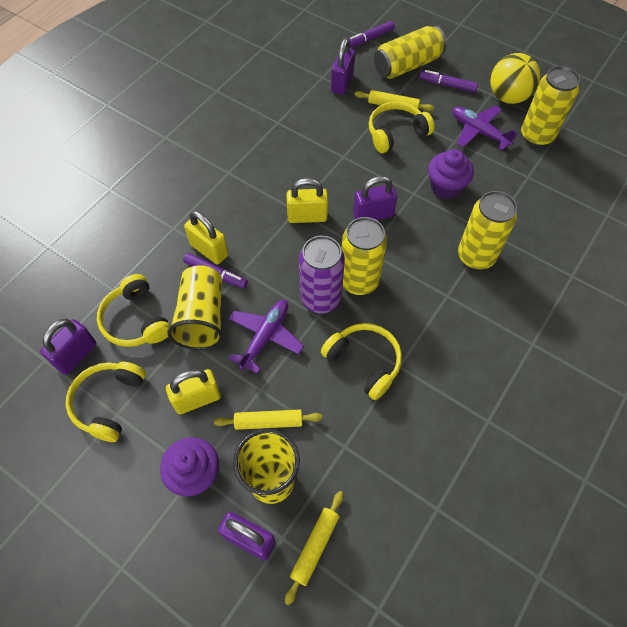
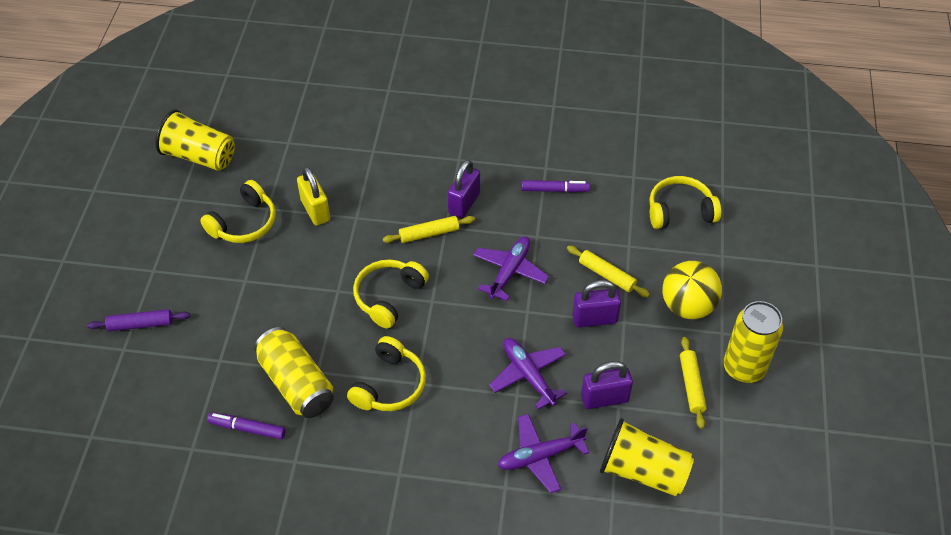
purple can: 1 -> 0
purple cupcake: 2 -> 0
purple marker: 3 -> 2
purple padlock: 4 -> 3
purple plane: 2 -> 3
purple rolling pin: 0 -> 1
yellow can: 4 -> 2
yellow padlock: 3 -> 1

